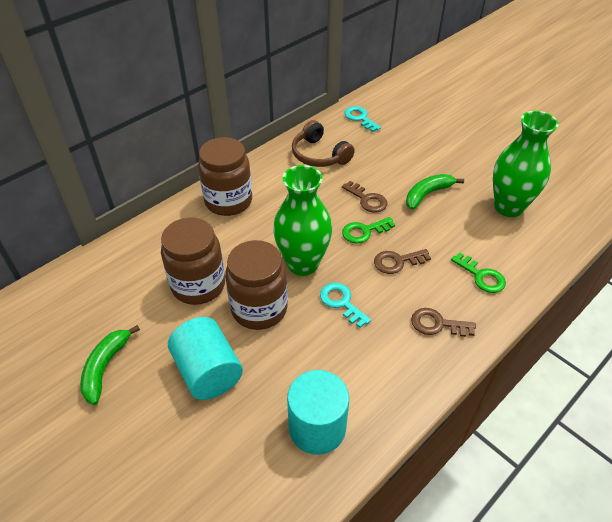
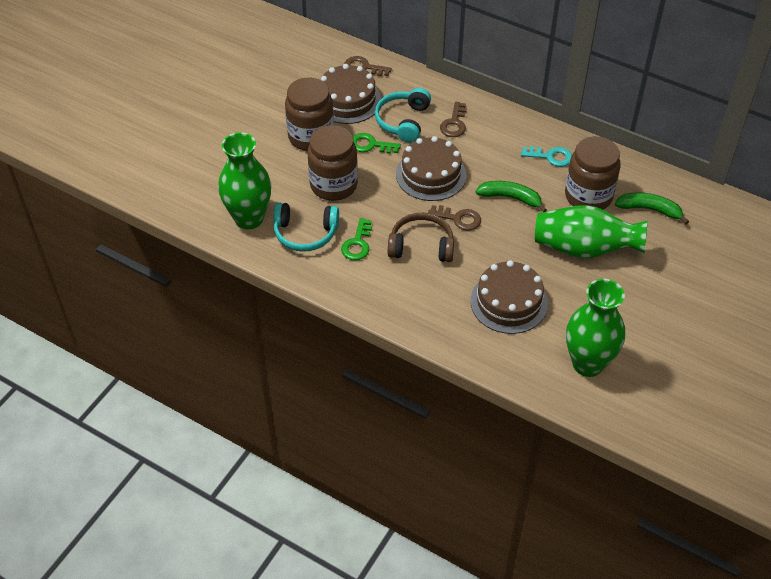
brown cake: 0 -> 3
green vase: 2 -> 3
turquoise cylinder: 2 -> 0
turquoise headphones: 0 -> 2
turquoise key: 2 -> 1

